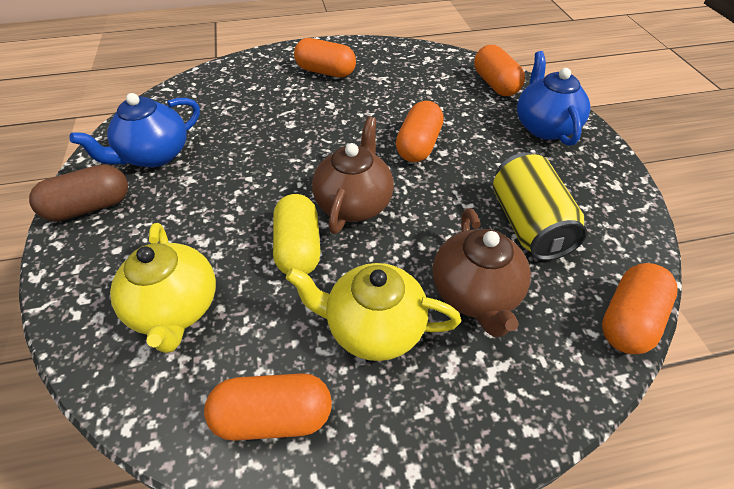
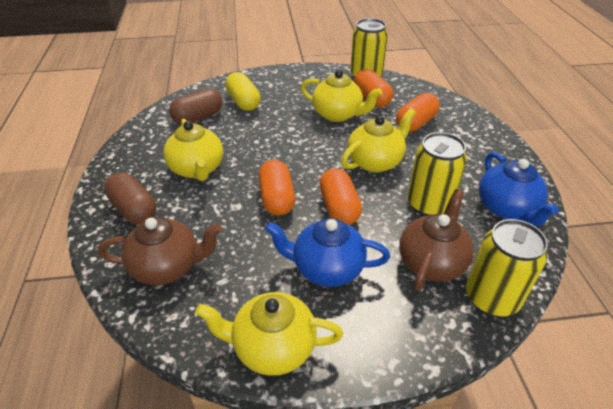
brown capsule: 1 -> 2
orange capsule: 5 -> 4
yellow can: 1 -> 3
yellow teapot: 2 -> 4

